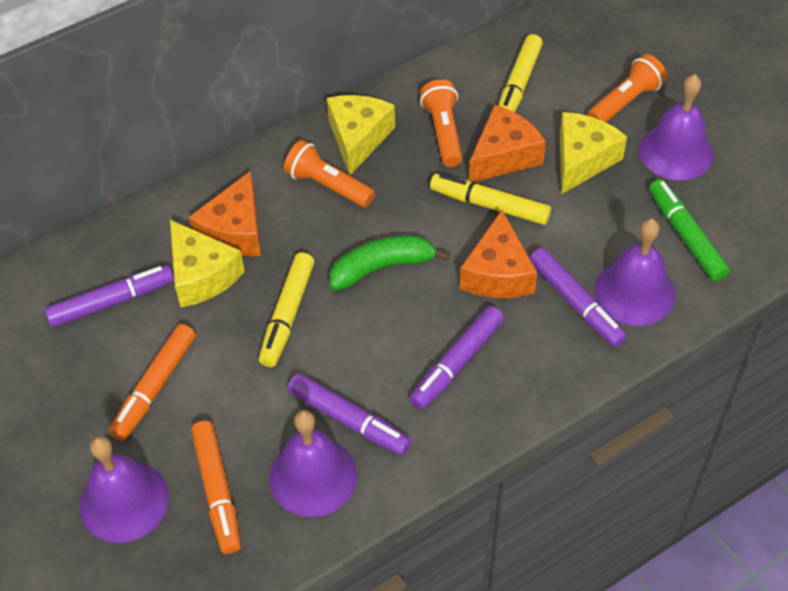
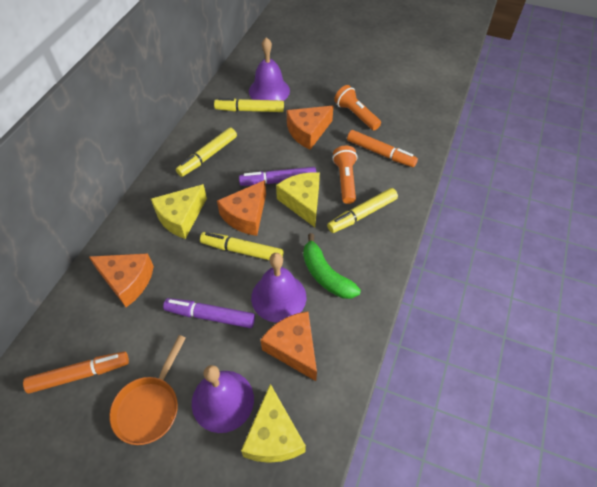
green marker: 1 -> 0
orange cheese: 3 -> 4
orange flashlight: 3 -> 2
orange pan: 0 -> 1
purple bell: 4 -> 3
purple marker: 4 -> 2
yellow marker: 3 -> 4

